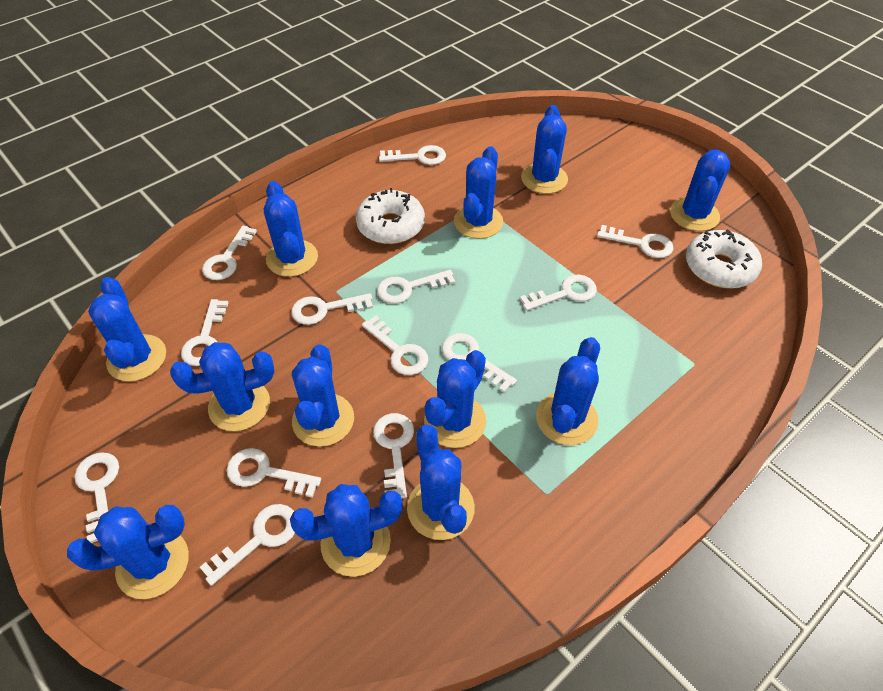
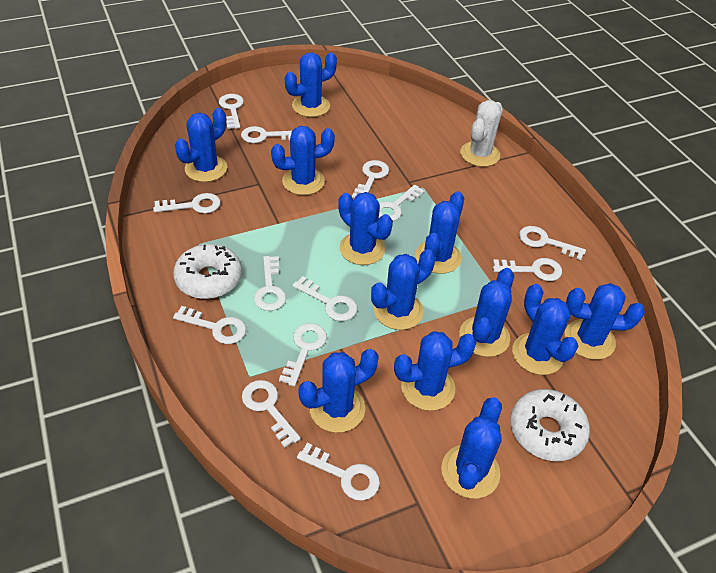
white cactus: 0 -> 1

